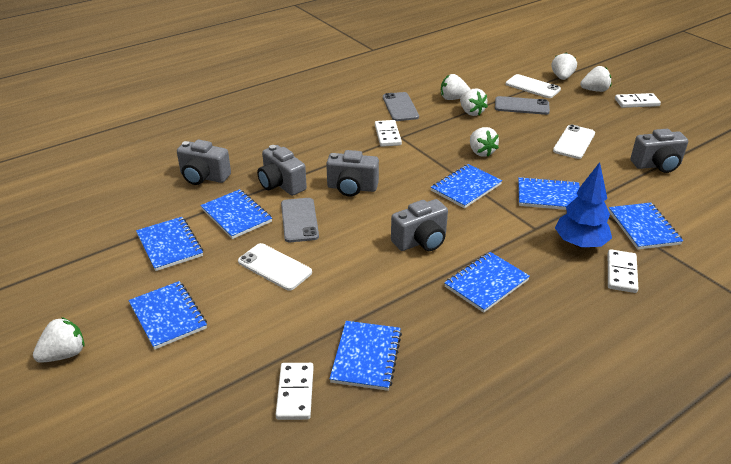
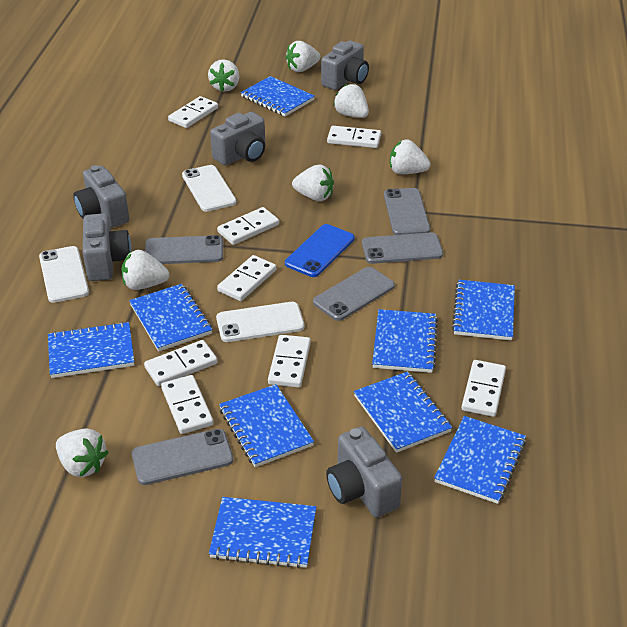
blue notebook: 8 -> 9
blue phone: 0 -> 1
blue tree: 1 -> 0
grey phone: 3 -> 5
white domino: 4 -> 8
white strawberry: 6 -> 7

